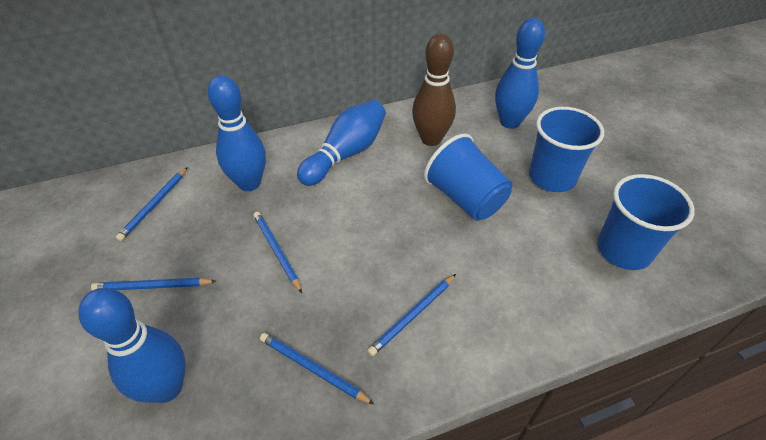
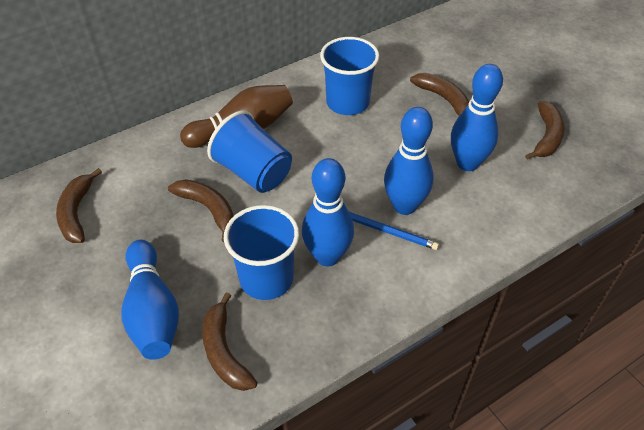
blue pencil: 5 -> 1
brown banana: 0 -> 5

